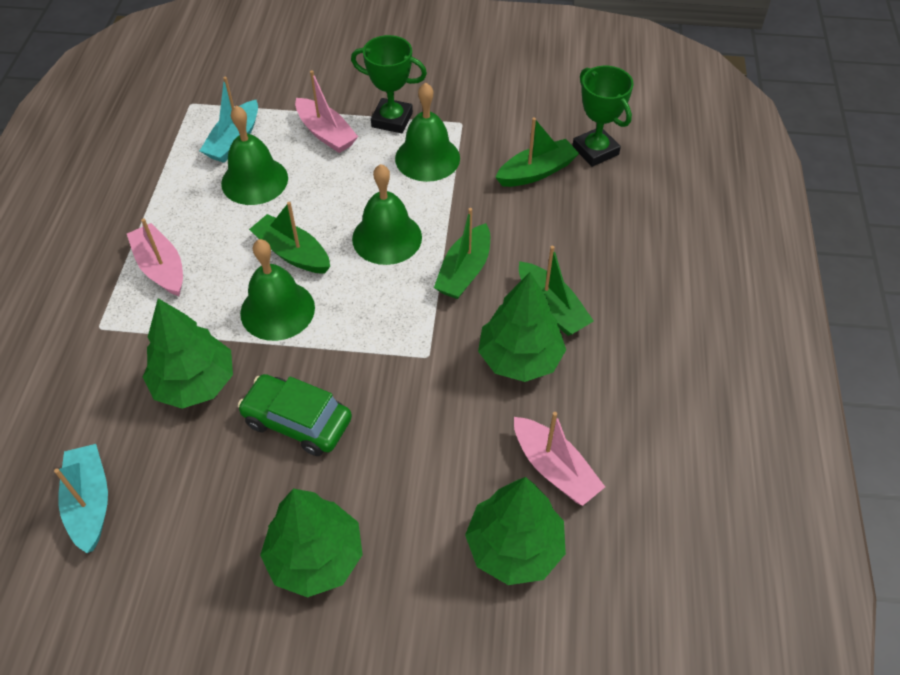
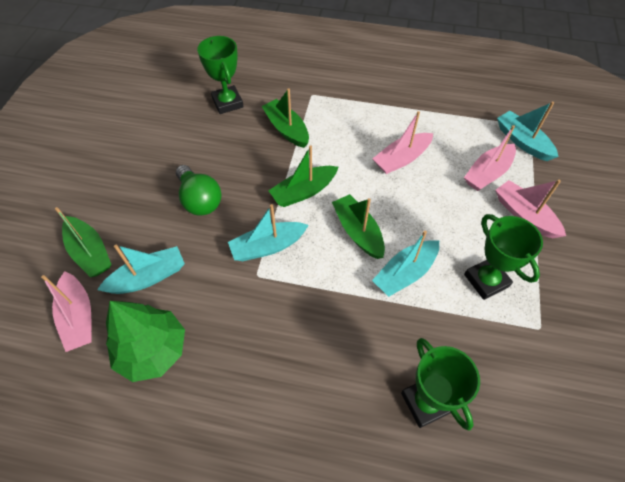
green bell: 4 -> 0
green car: 1 -> 0
green light bulb: 0 -> 1
green tree: 4 -> 1
green trophy: 2 -> 3
pink boat: 3 -> 4
turquoise boat: 2 -> 4

